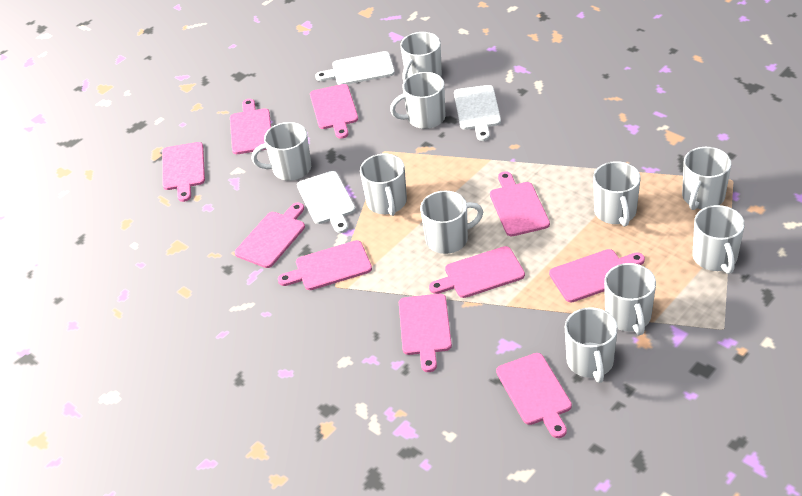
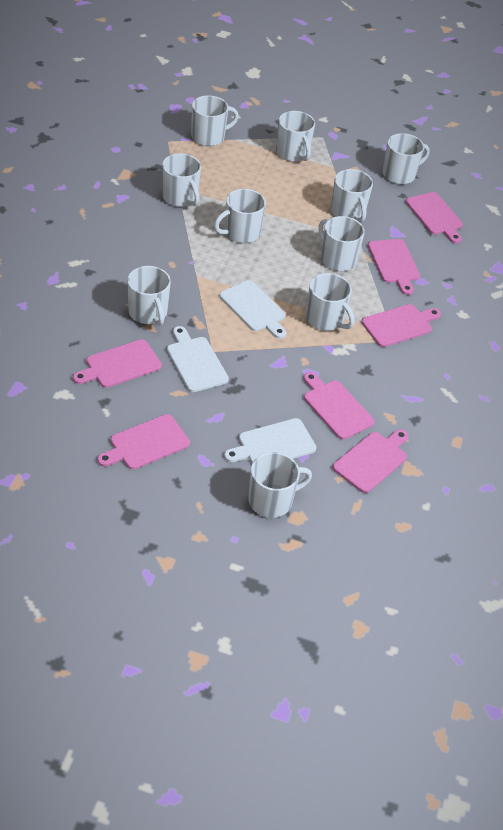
pink cutting board: 10 -> 7

